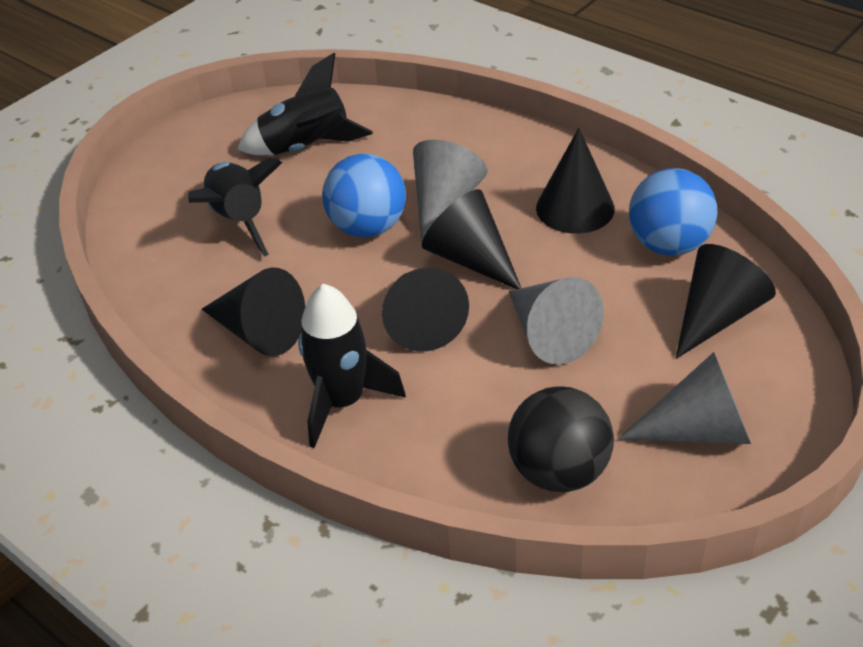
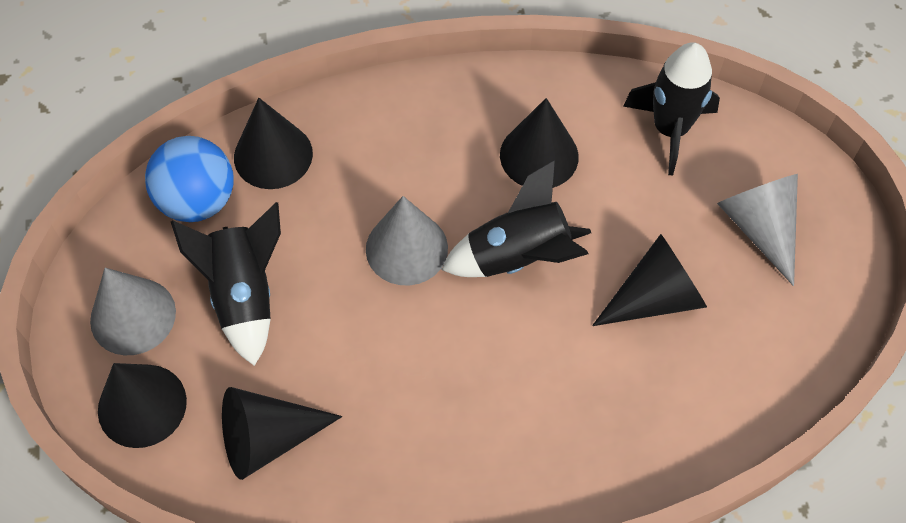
black ball: 1 -> 0
blue ball: 2 -> 1

